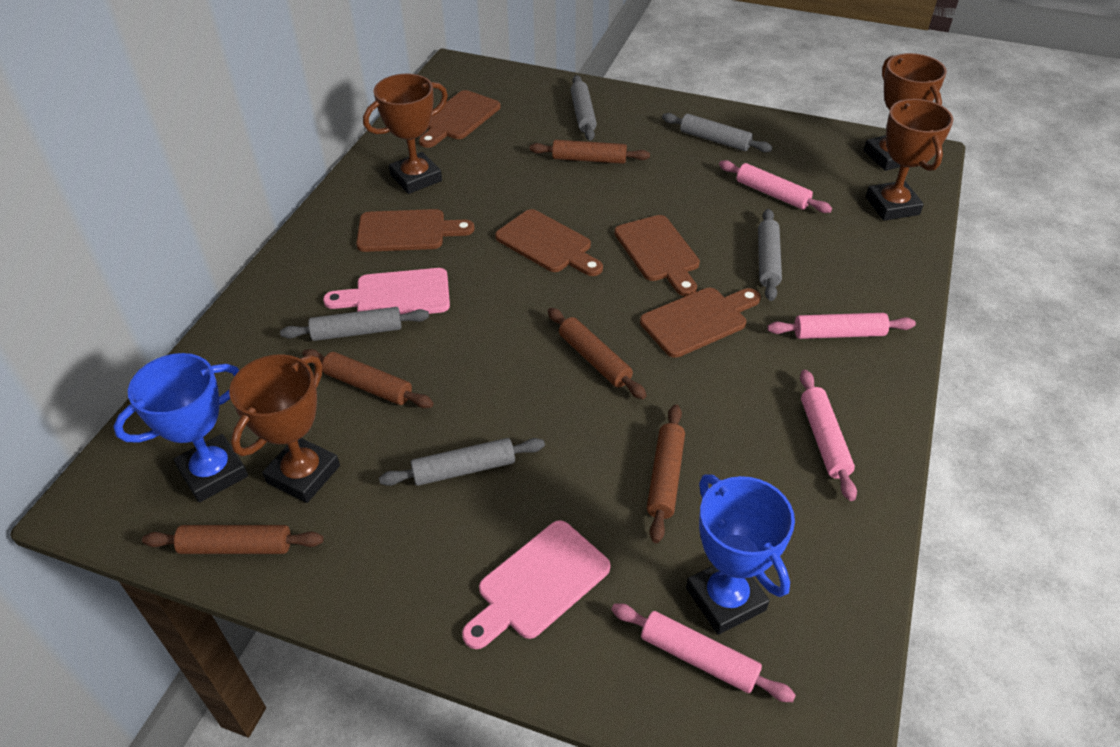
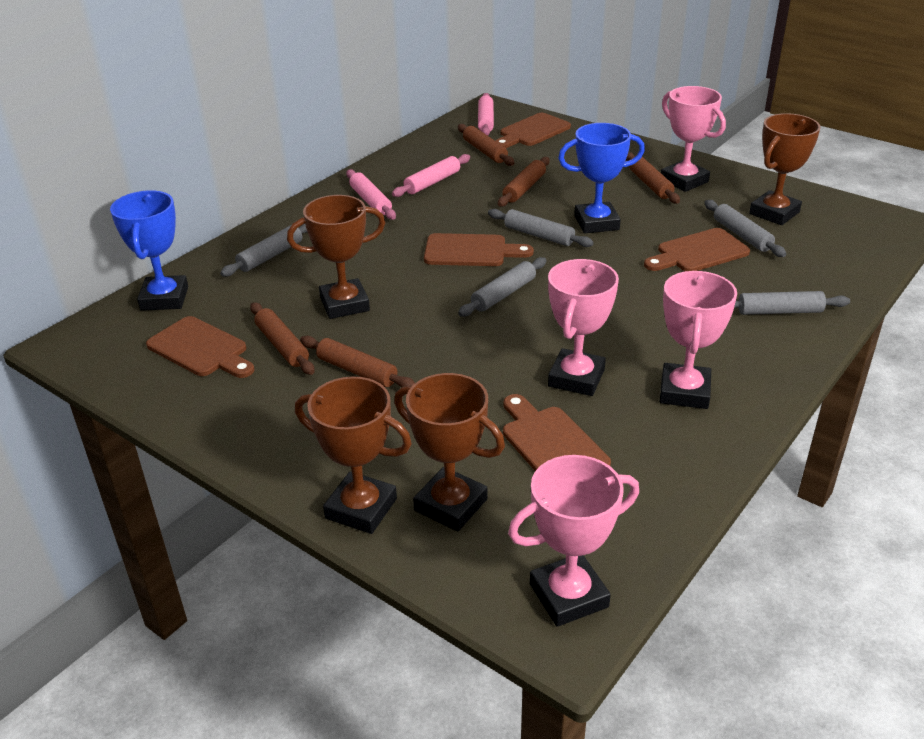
pink cutting board: 2 -> 0
pink rolling pin: 4 -> 3
pink trophy: 0 -> 4

